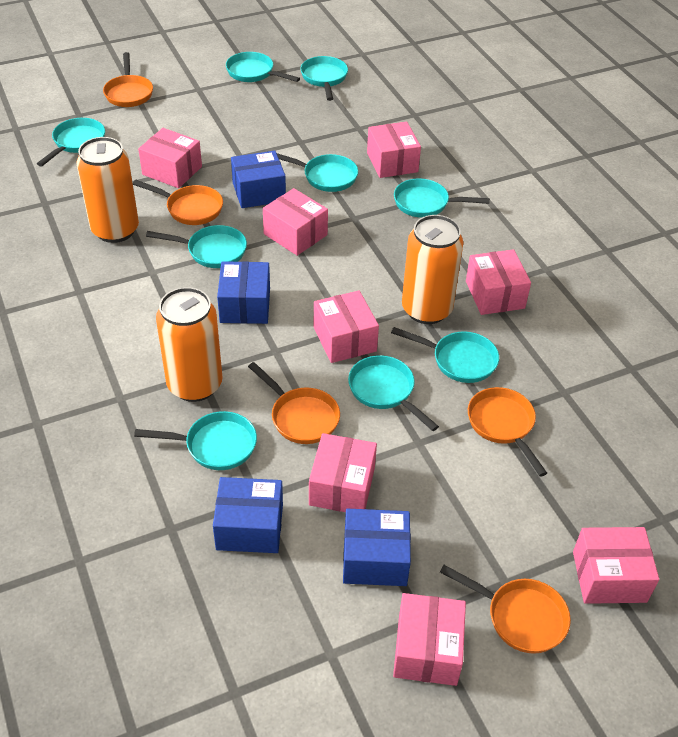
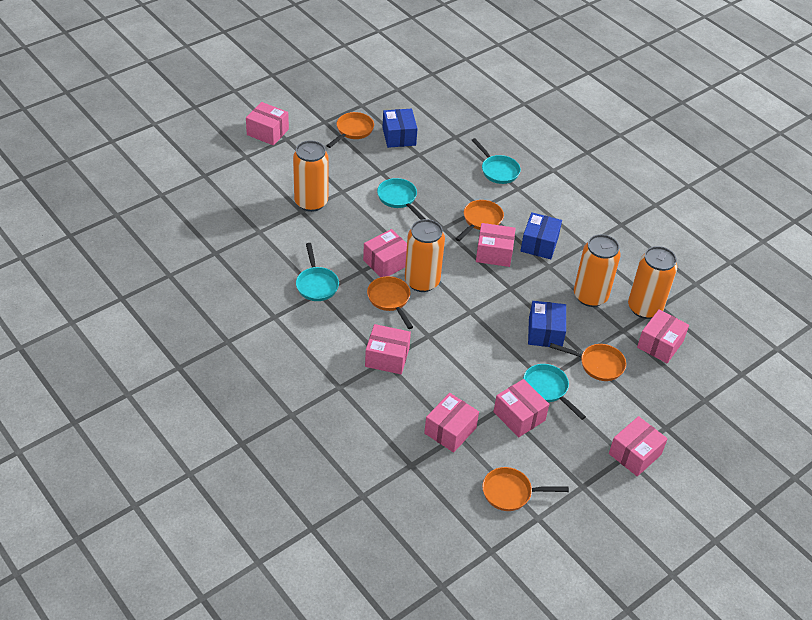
blue box: 4 -> 3
orange can: 3 -> 4
turquoise pan: 9 -> 4

